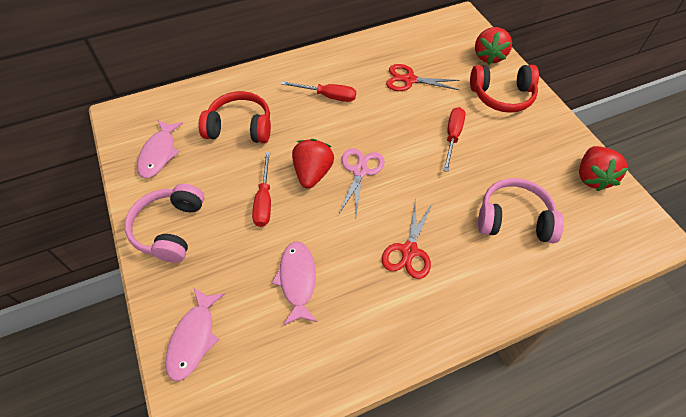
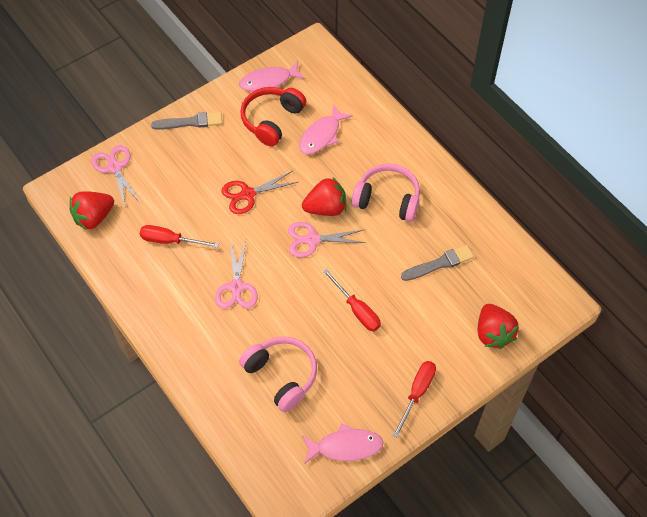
grey brush: 0 -> 2
pink scissors: 1 -> 3
red headphones: 2 -> 1
red scissors: 2 -> 1

